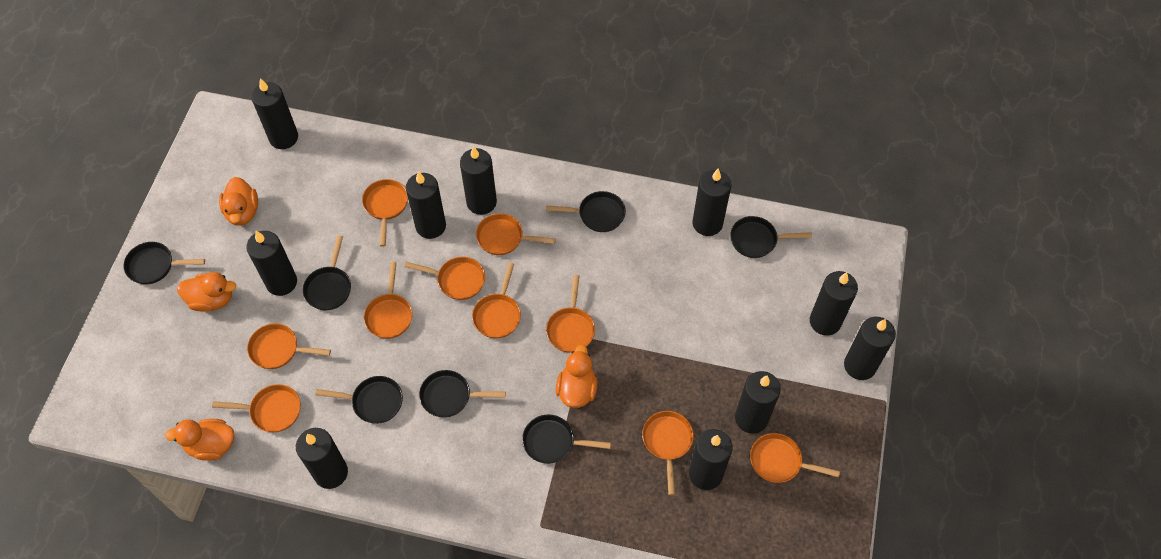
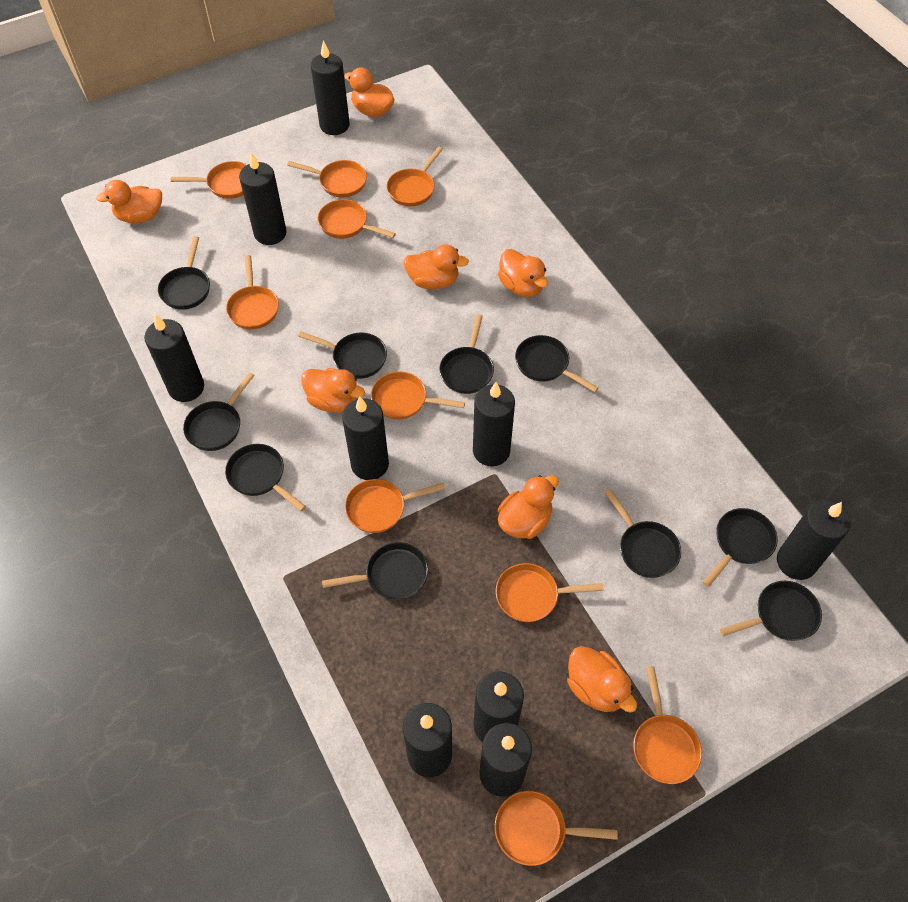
black candle: 10 -> 9
black pan: 7 -> 10
orange duck: 4 -> 7

